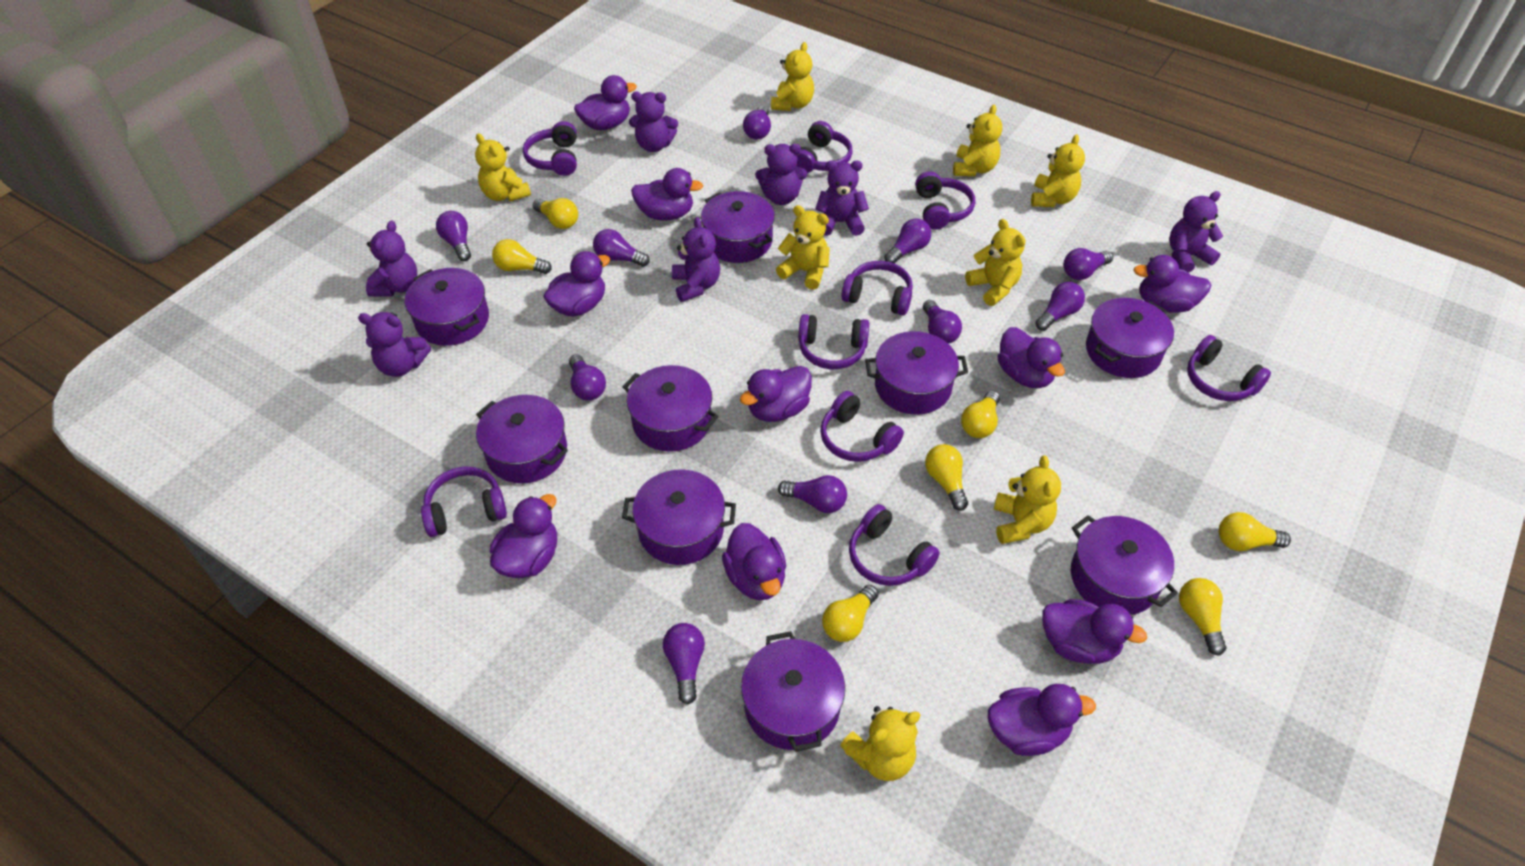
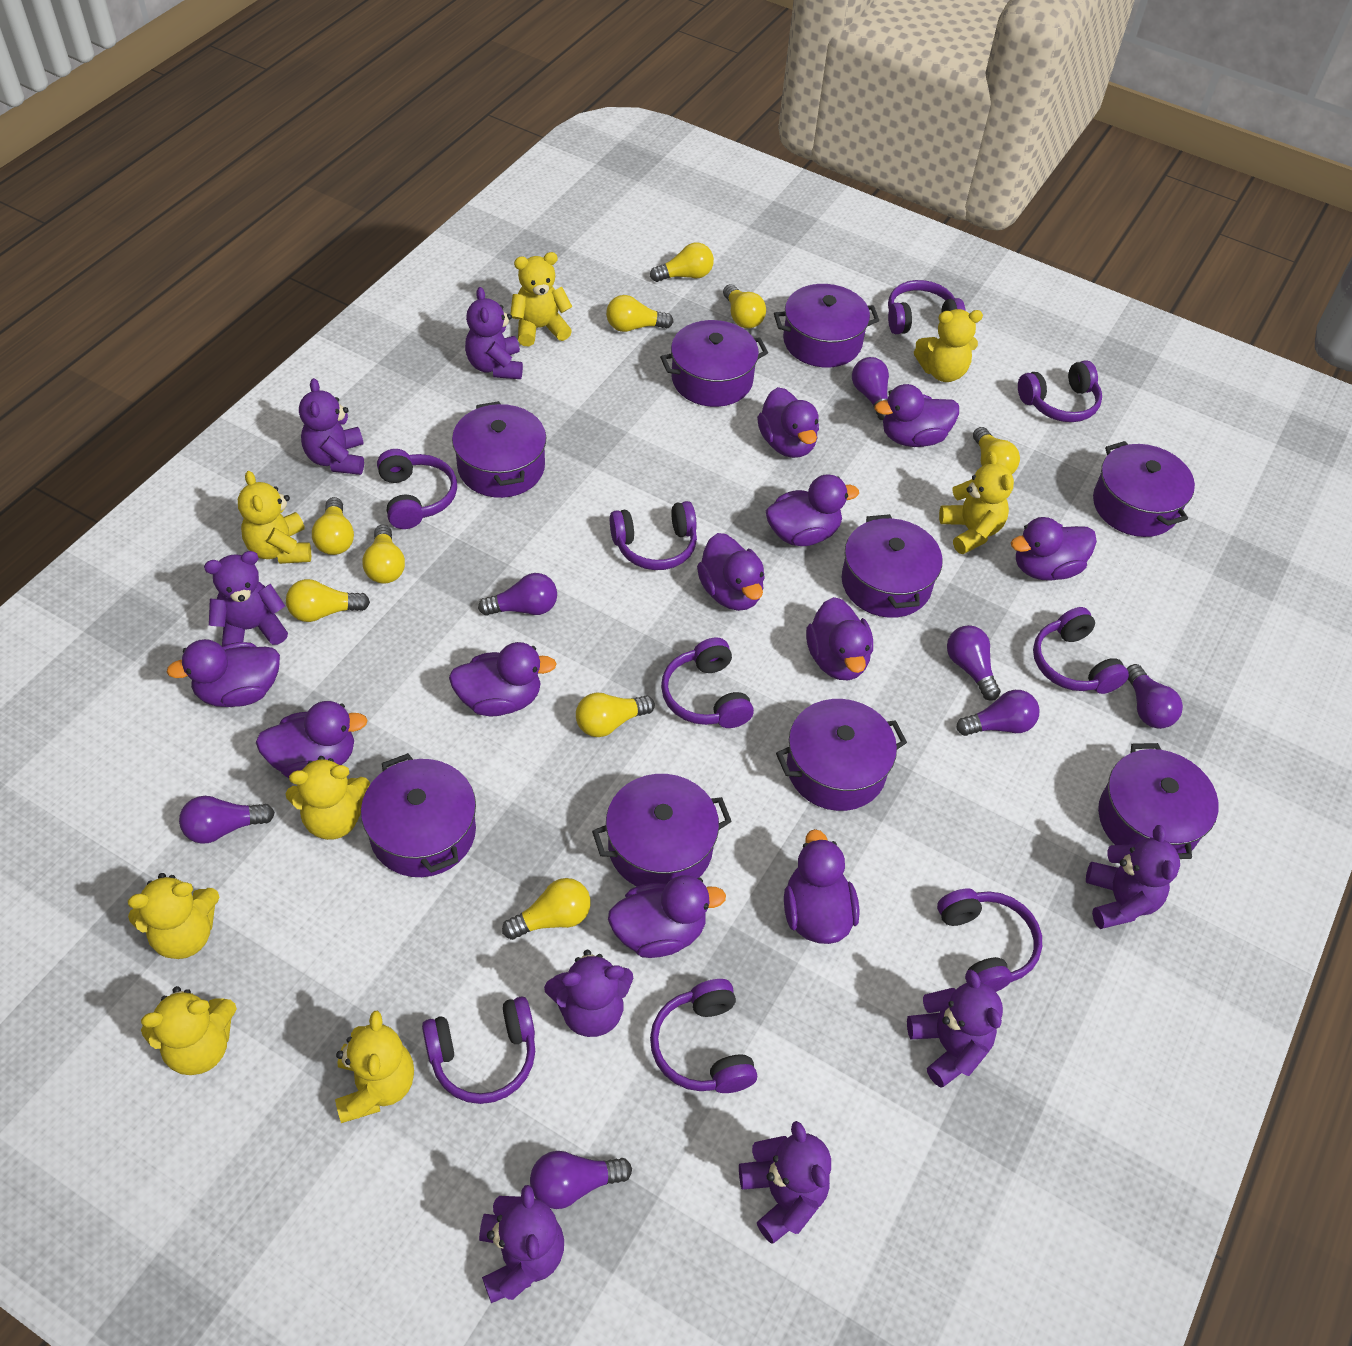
purple duck: 10 -> 11
purple light bulb: 10 -> 7
purple teddy bear: 7 -> 8
yellow light bulb: 7 -> 9

